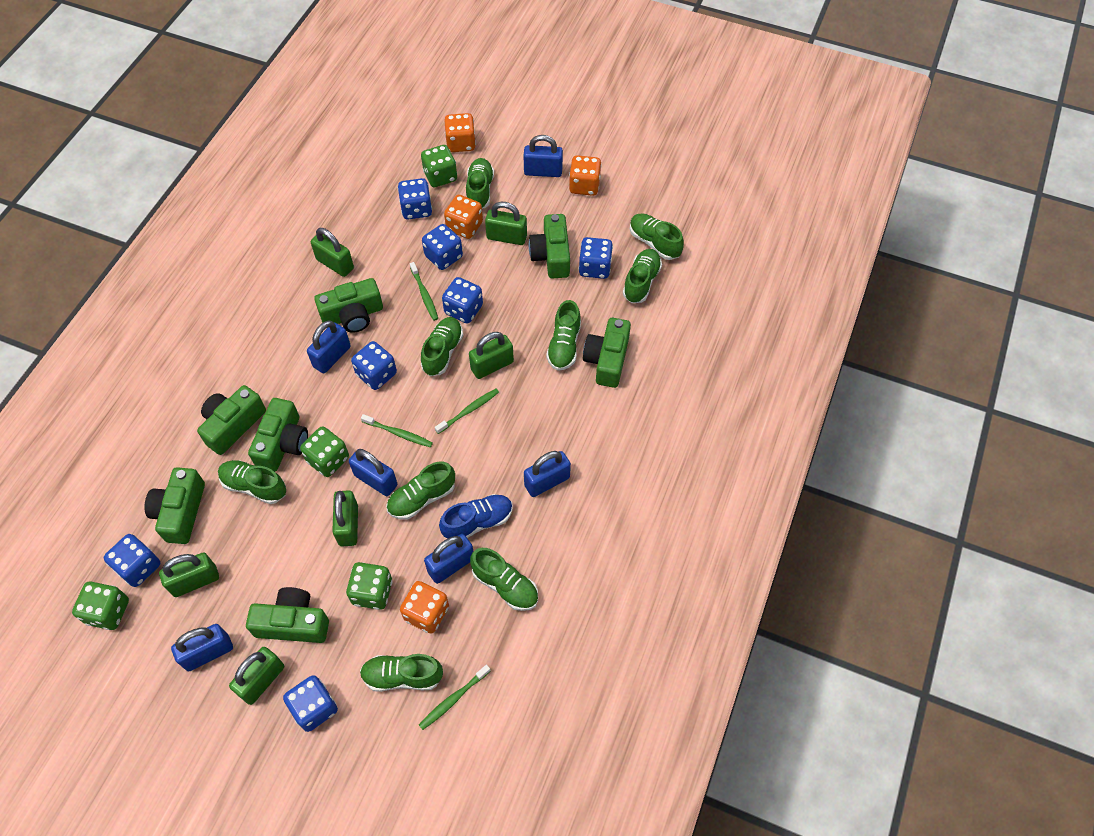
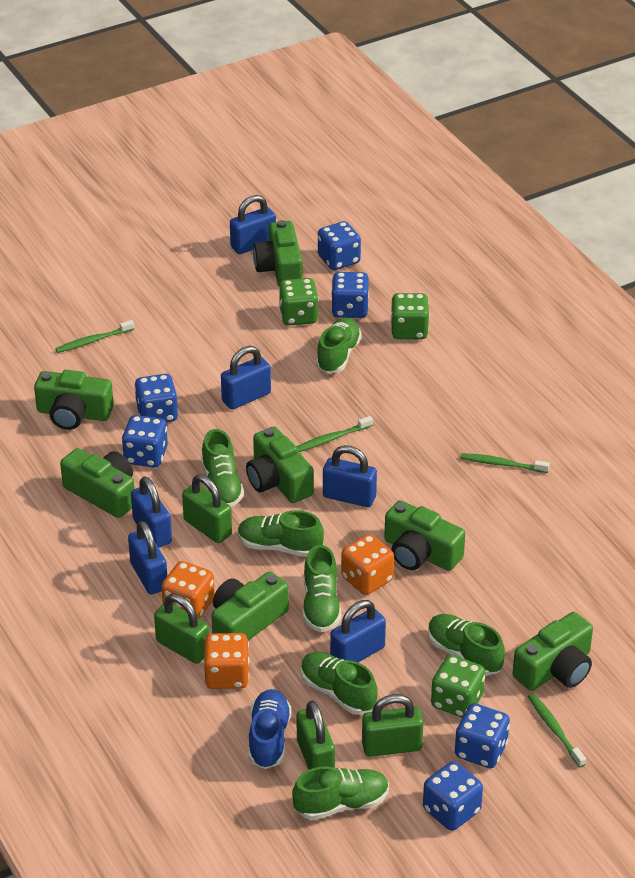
blue dice: 7 -> 6
green dice: 4 -> 3
green padlock: 6 -> 4
green shoe: 9 -> 7
orange dice: 4 -> 3

